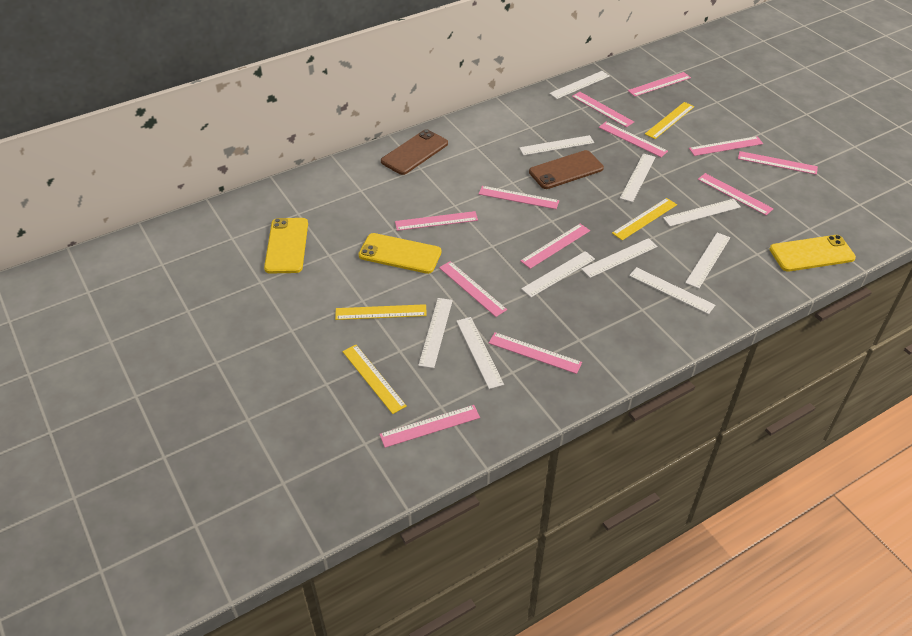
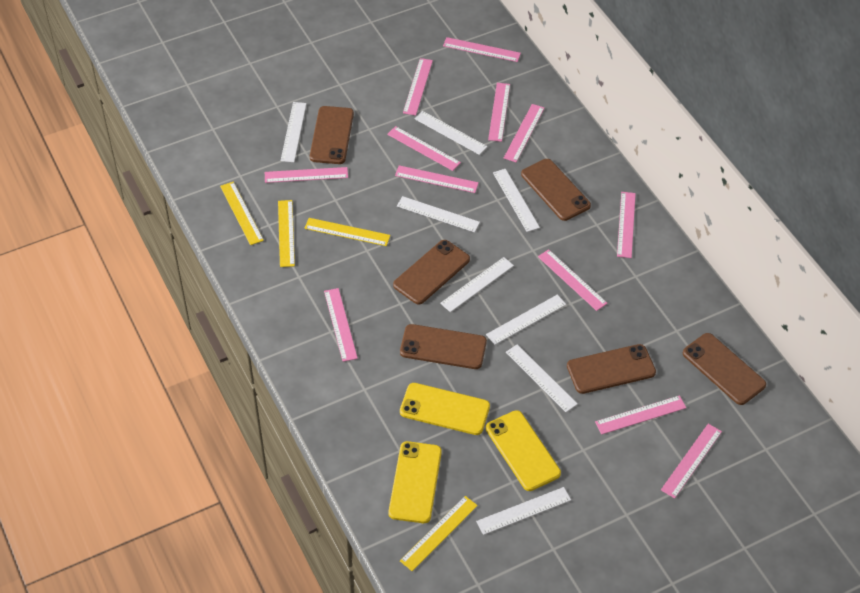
brown phone: 2 -> 6
white ruler: 10 -> 8

